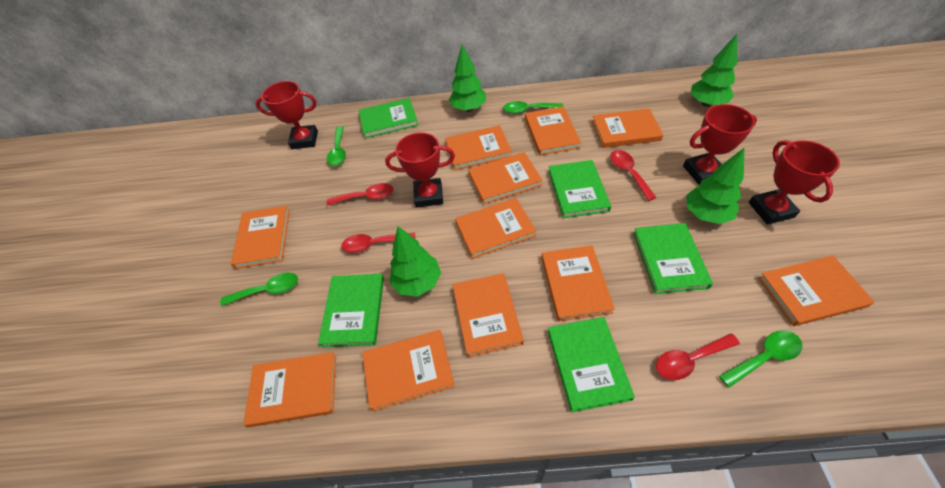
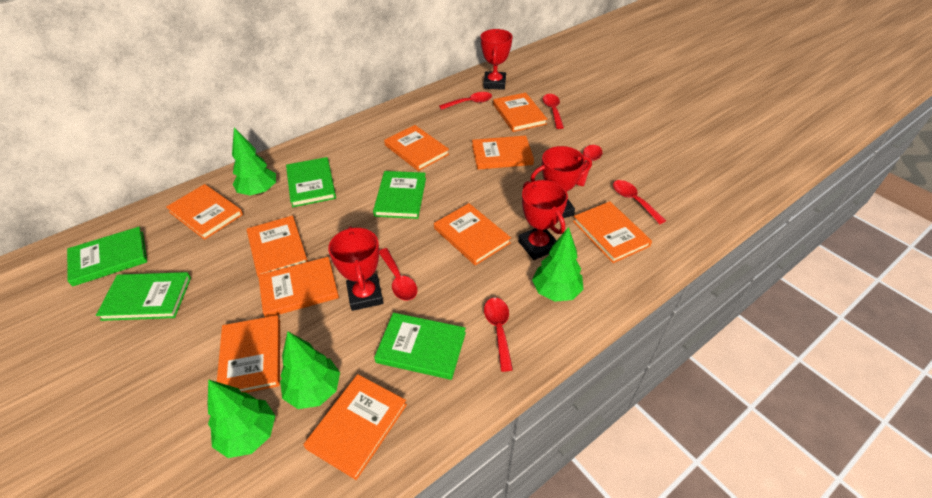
green spoon: 4 -> 0
orange book: 11 -> 10
red spoon: 4 -> 6

